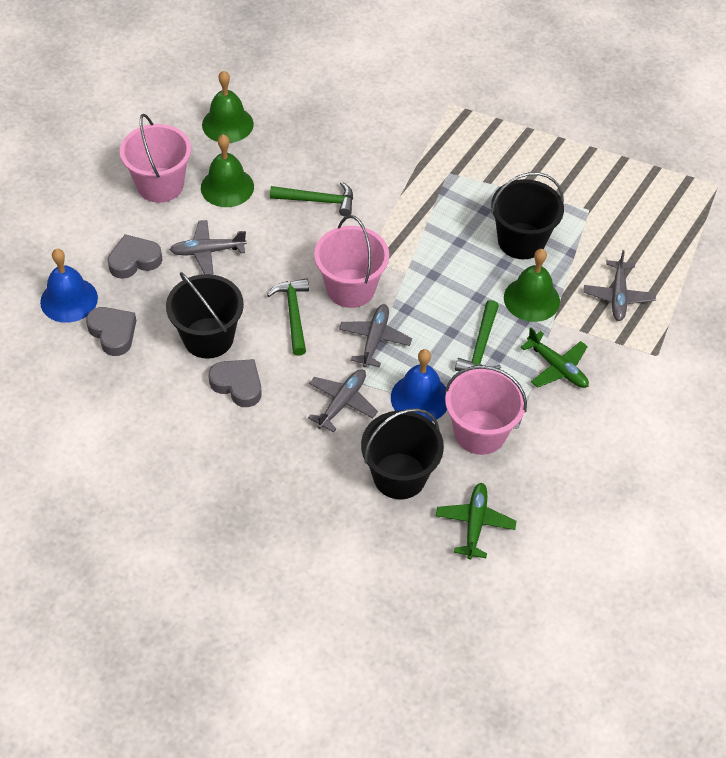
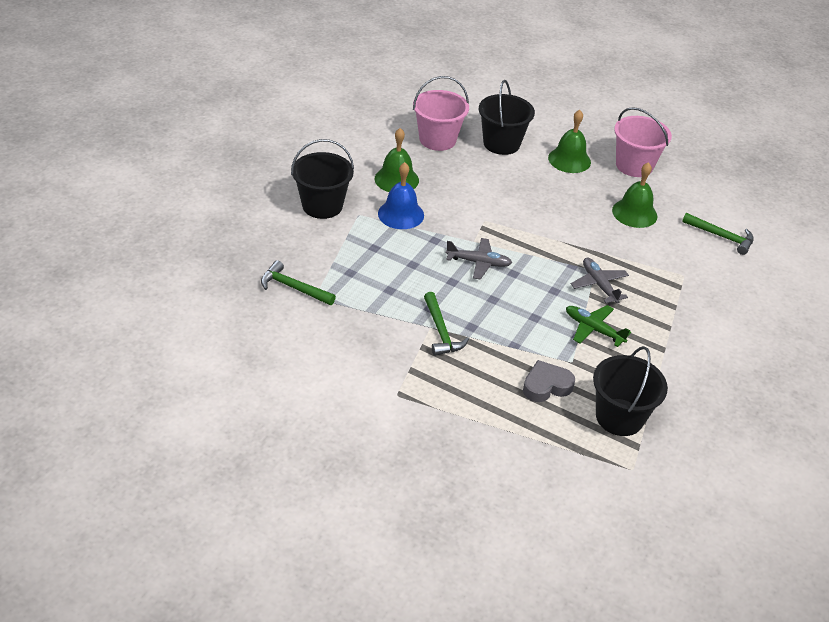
blue bell: 2 -> 1
green plane: 2 -> 1
grey heart: 3 -> 1
grey plane: 4 -> 2
pink bucket: 3 -> 2

